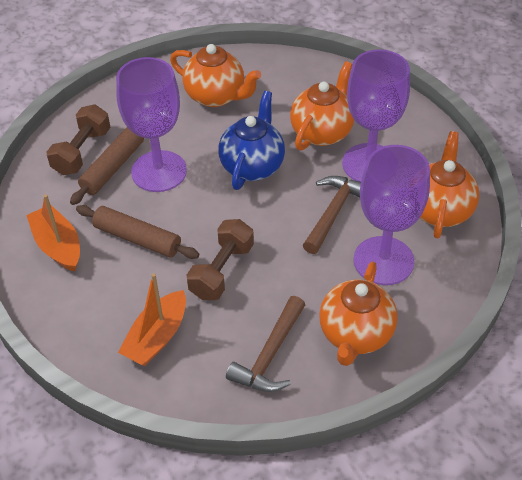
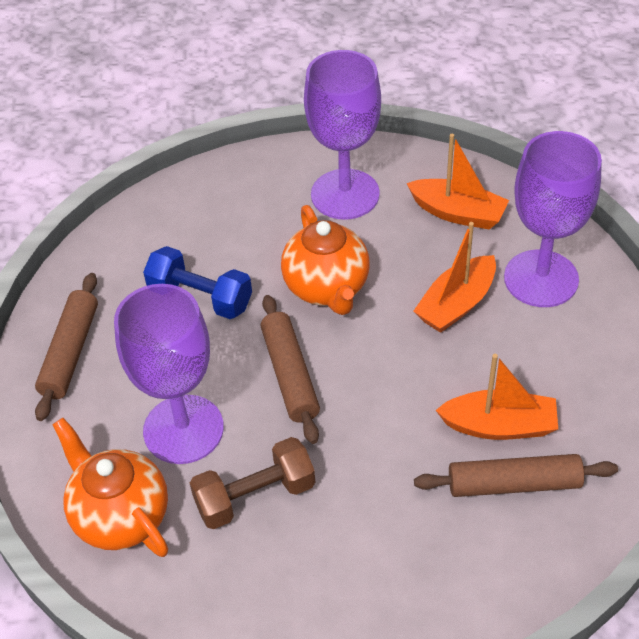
blue dumbbell: 0 -> 1
blue teapot: 1 -> 0
brown dumbbell: 2 -> 1
brown hammer: 2 -> 0
brown rolling pin: 2 -> 3
orange boat: 2 -> 3
orange teapot: 4 -> 2

